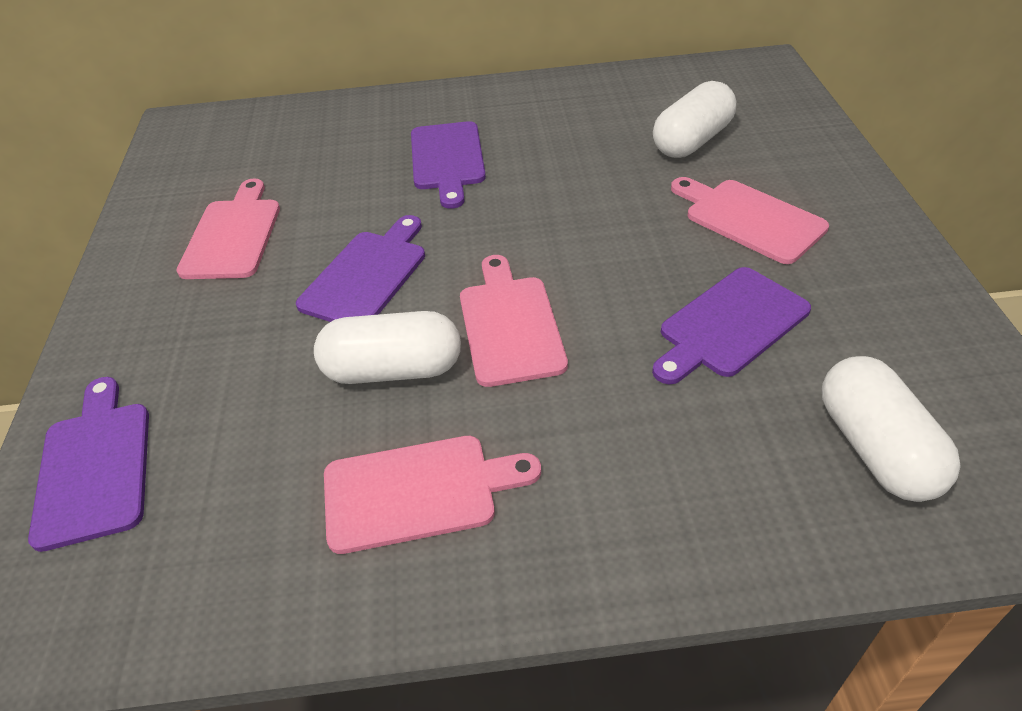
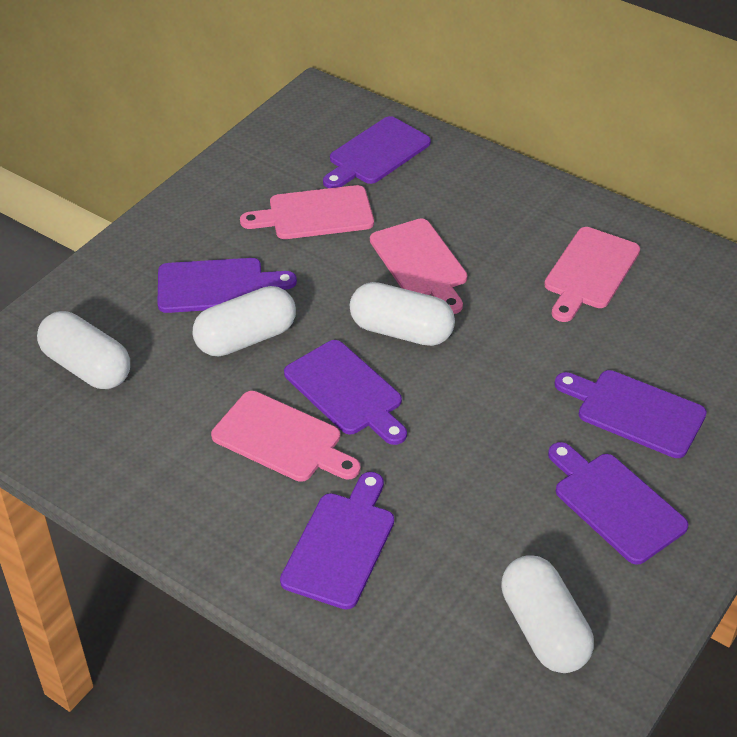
purple cutting board: 4 -> 6
white capsule: 3 -> 4

